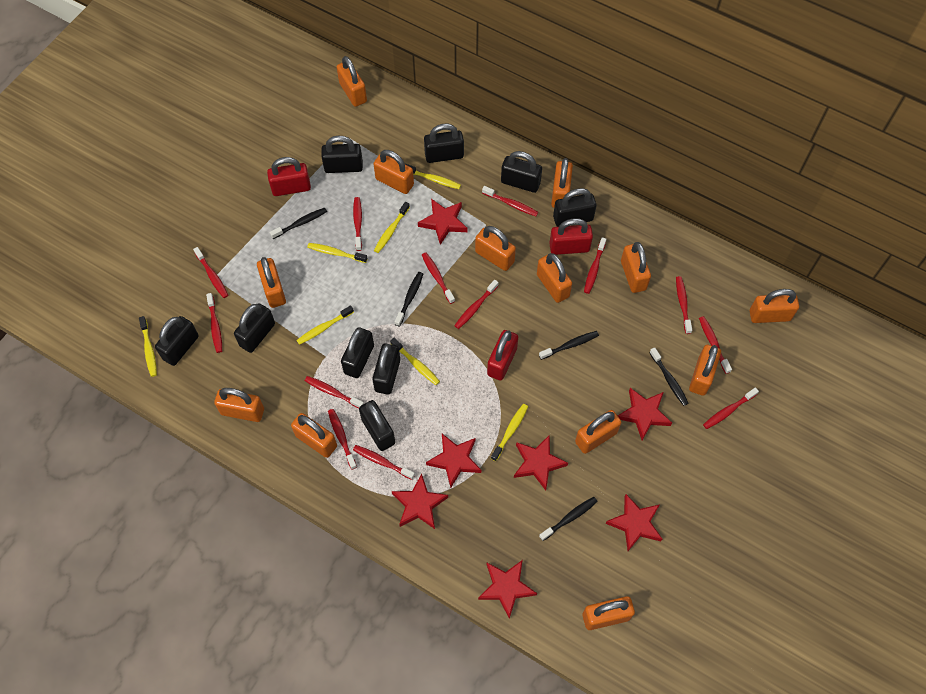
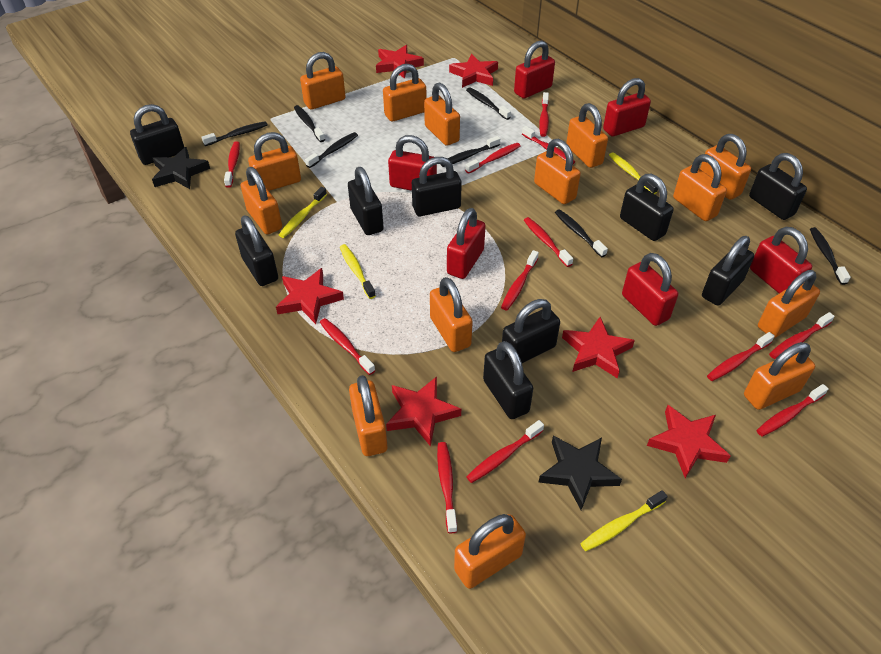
black star: 0 -> 2
black toothbrush: 5 -> 7
orange padlock: 13 -> 14
red padlock: 3 -> 6
red star: 7 -> 6
red toothbrush: 13 -> 12
yellow toothbrush: 7 -> 4

